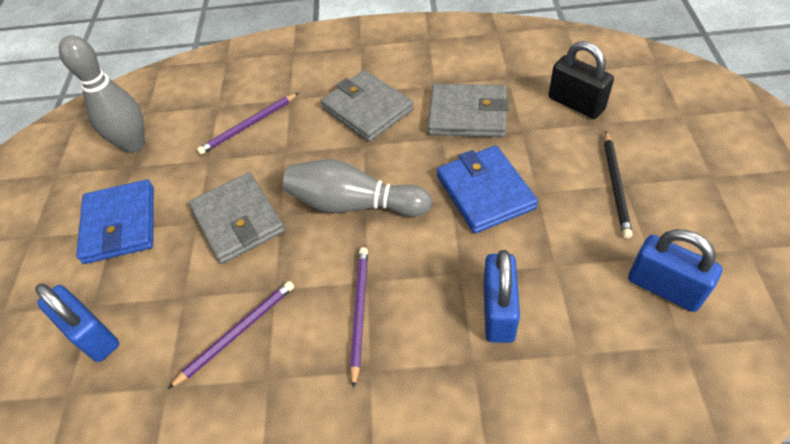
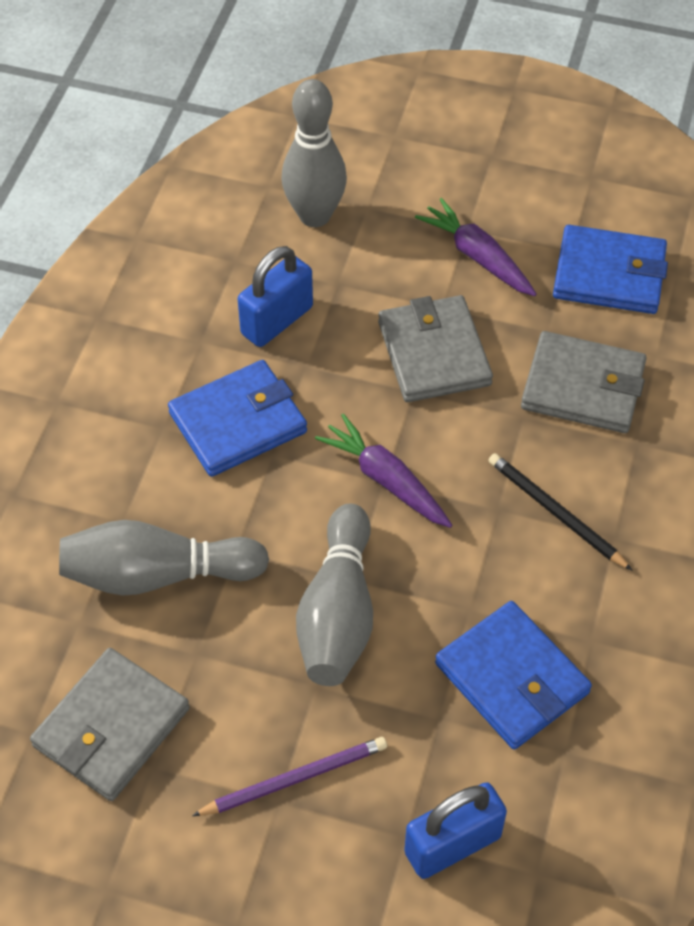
black padlock: 1 -> 0
blue padlock: 3 -> 2
blue wallet: 2 -> 3
grey bowling pin: 2 -> 3
purple carrot: 0 -> 2
purple pencil: 3 -> 1

